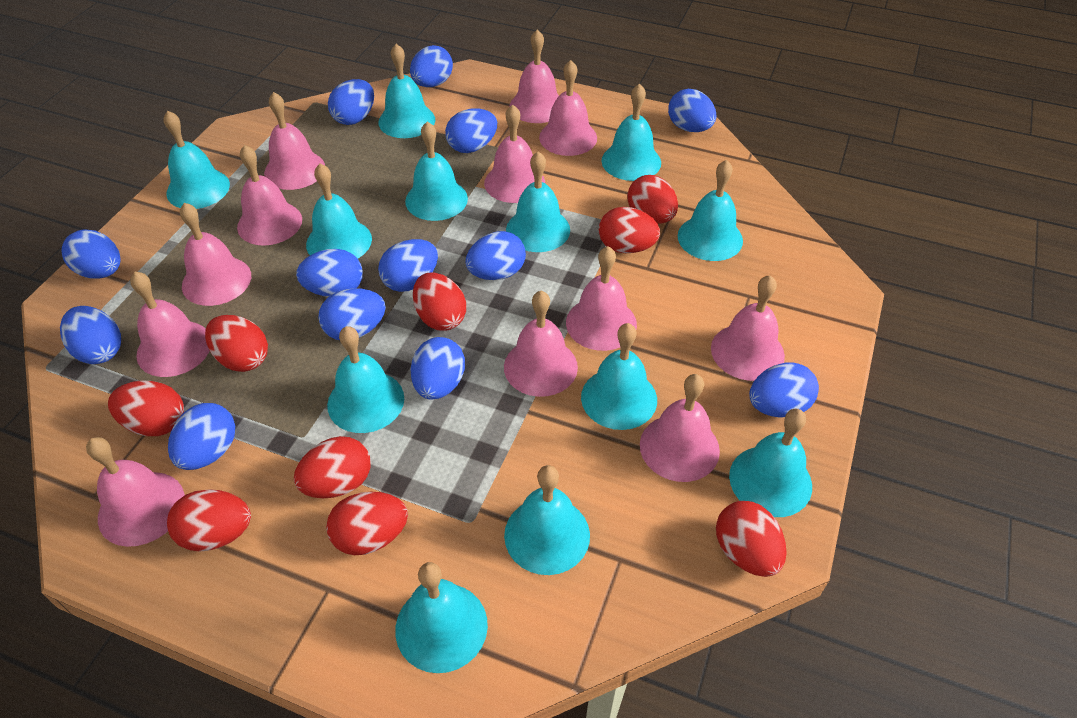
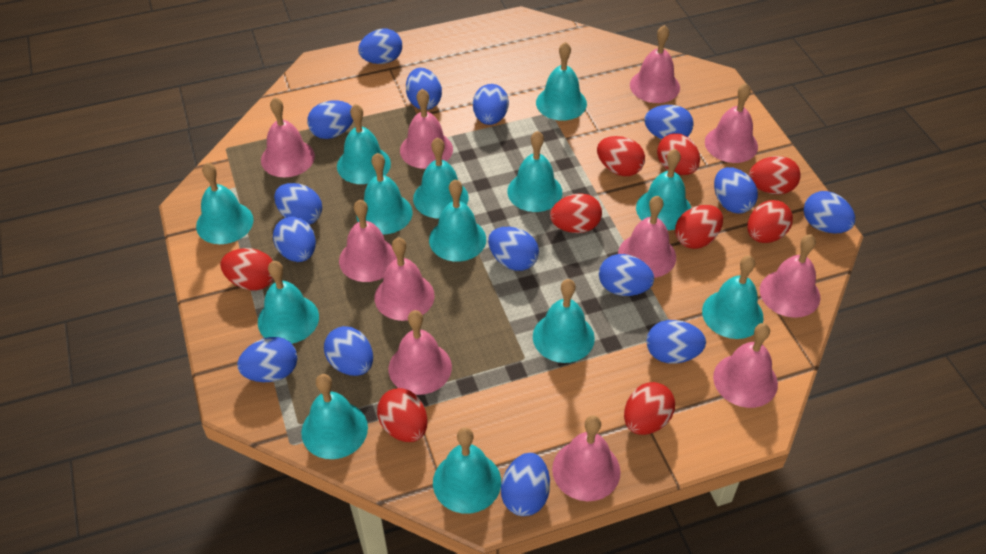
blue egg: 13 -> 15
pink bell: 12 -> 11
turquoise bell: 12 -> 13

